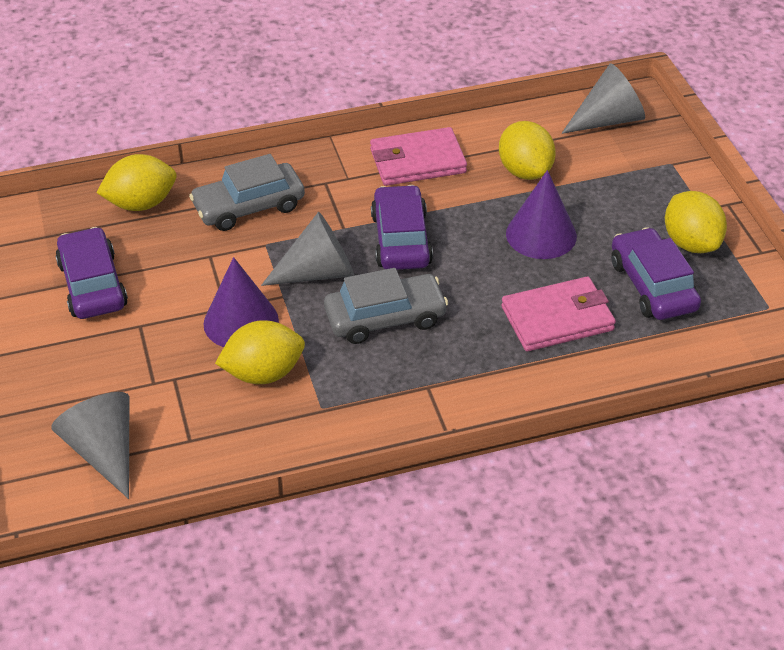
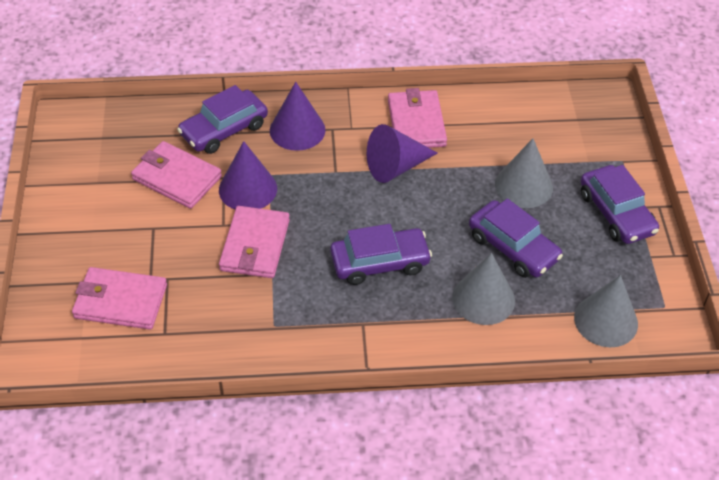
grey car: 2 -> 0
pink wallet: 2 -> 4
purple car: 3 -> 4
purple cone: 2 -> 3
yellow lemon: 4 -> 0

